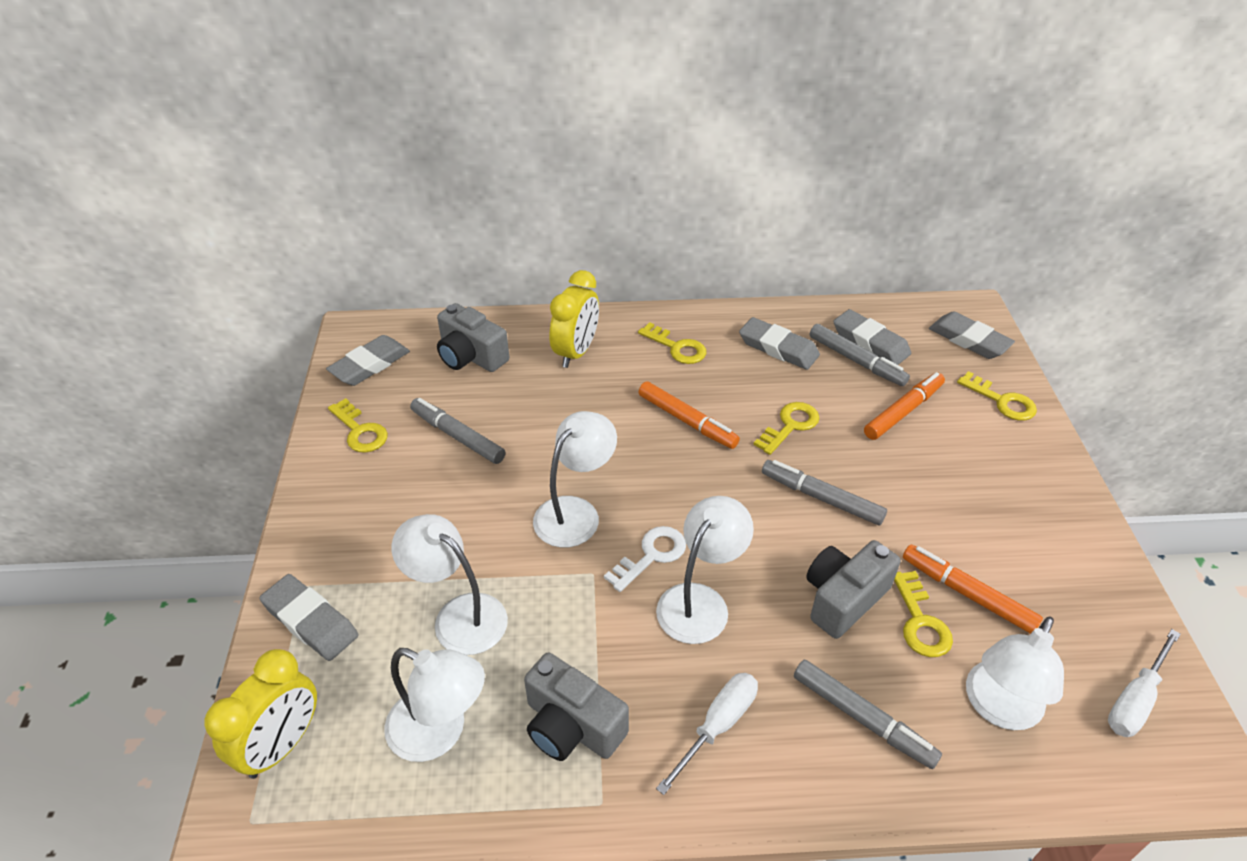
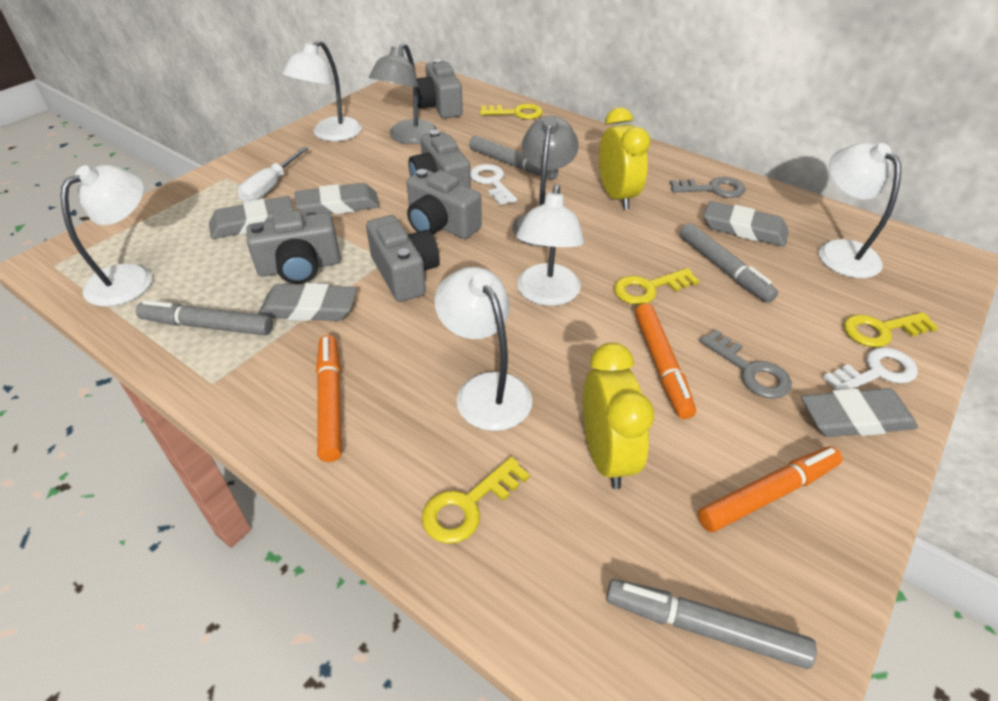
grey camera: 3 -> 5
grey key: 0 -> 2
grey lamp: 0 -> 2
white key: 1 -> 2
white screwdriver: 2 -> 1
yellow key: 5 -> 4

